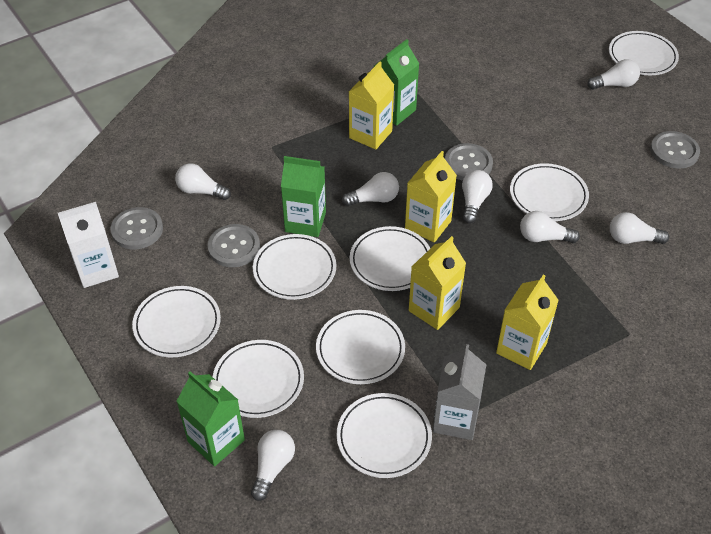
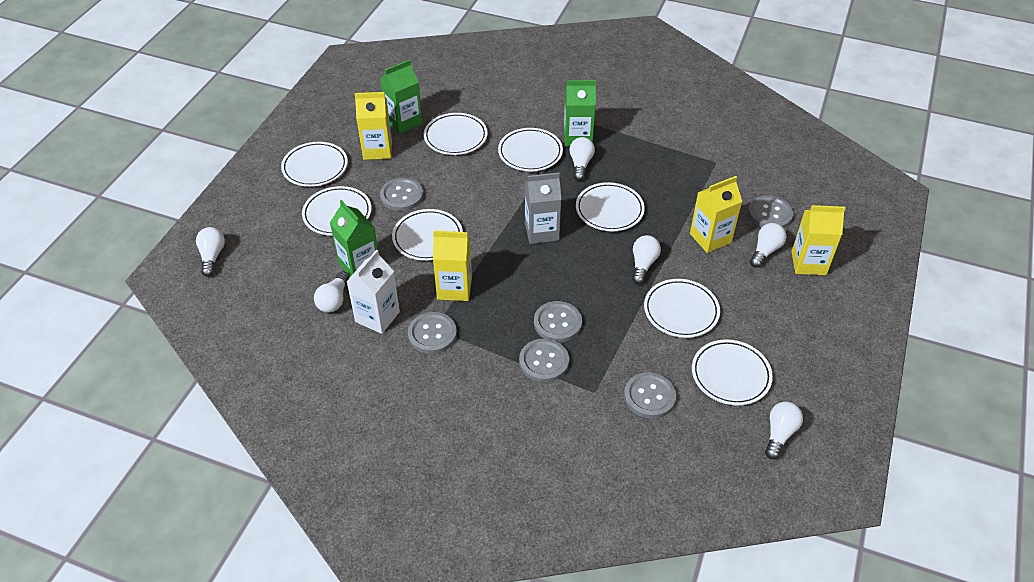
grey button: 4 -> 6
white light bulb: 7 -> 6

